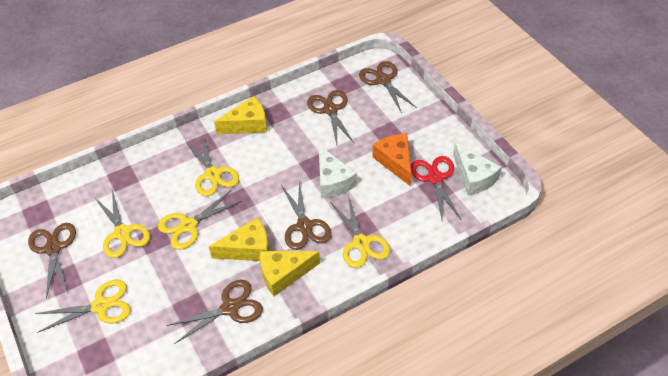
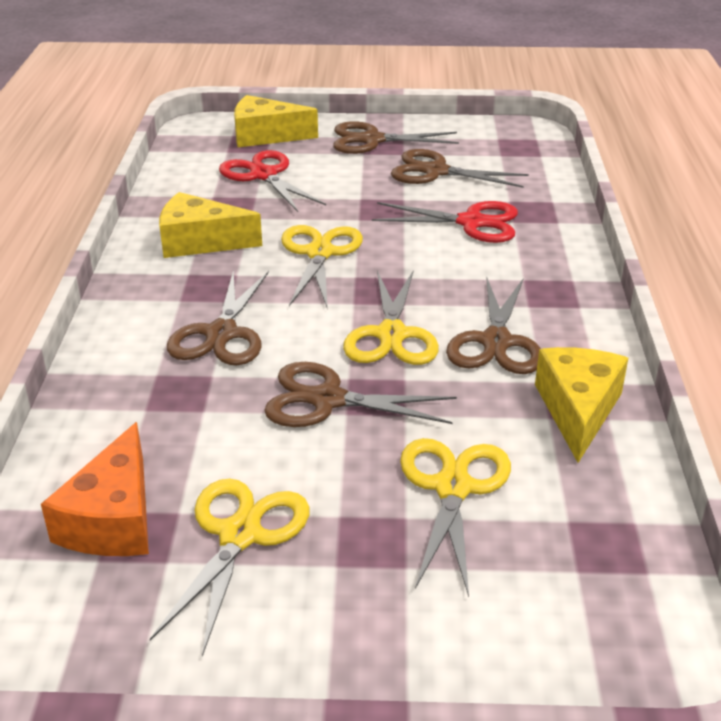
red scissors: 1 -> 2
white cheese: 2 -> 0
yellow scissors: 5 -> 4

